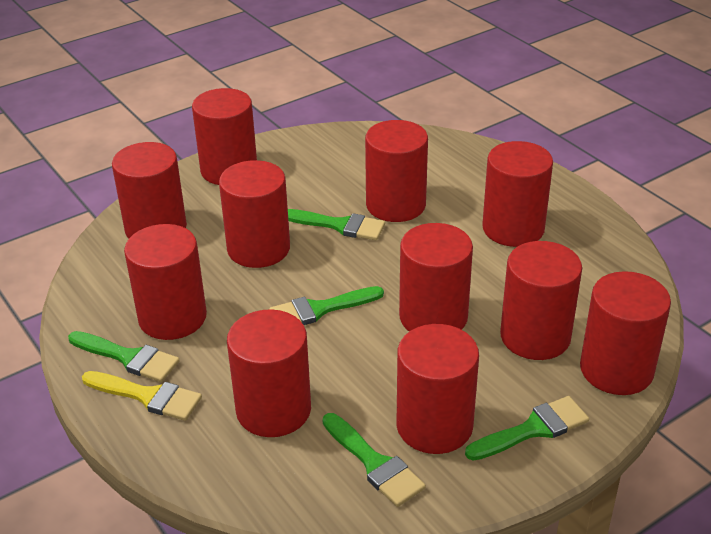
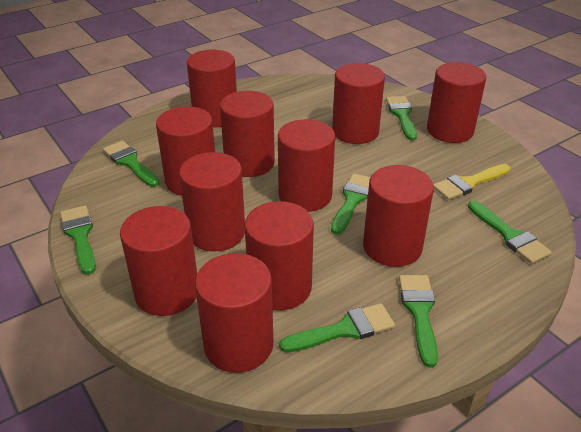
green brush: 5 -> 7

